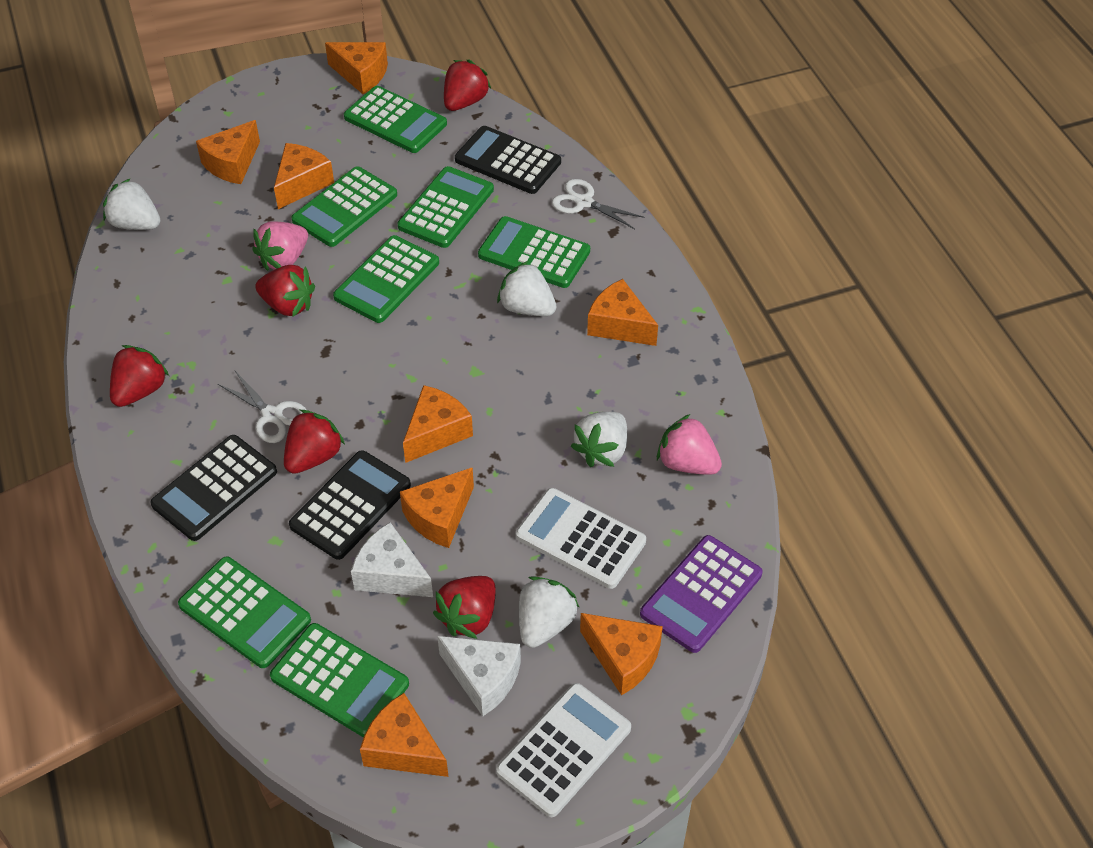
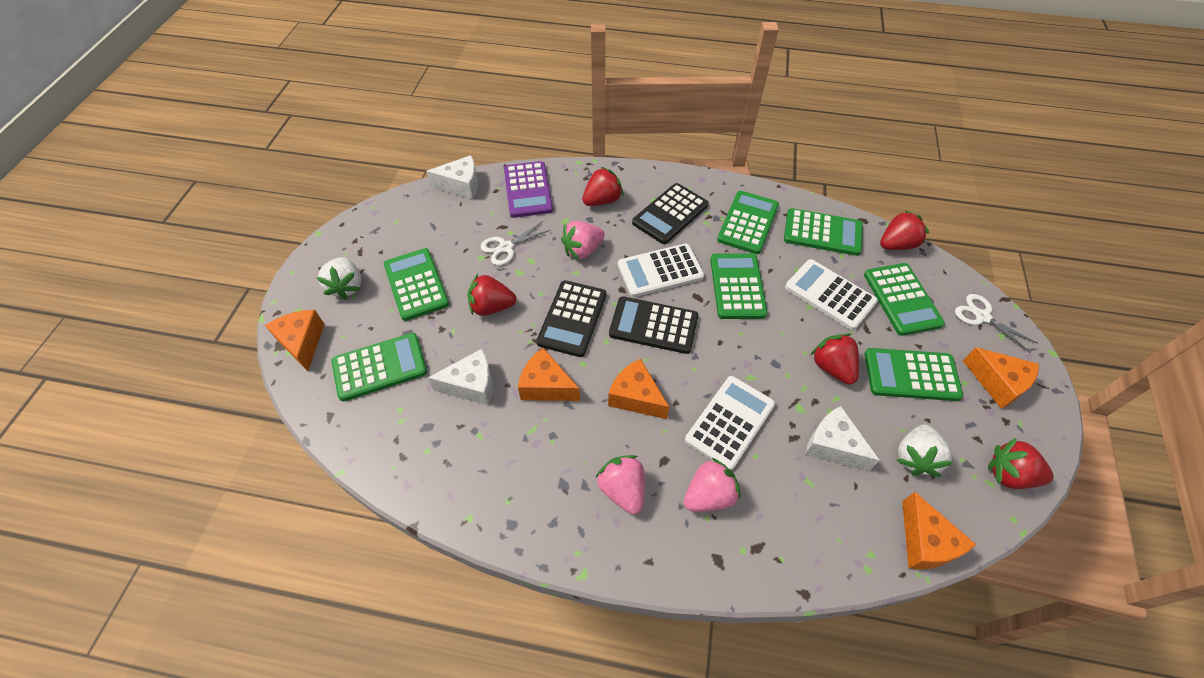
orange cheese: 8 -> 5
pink strawberry: 2 -> 3
white calculator: 2 -> 3
white cheese: 2 -> 3
white strawberry: 4 -> 2

